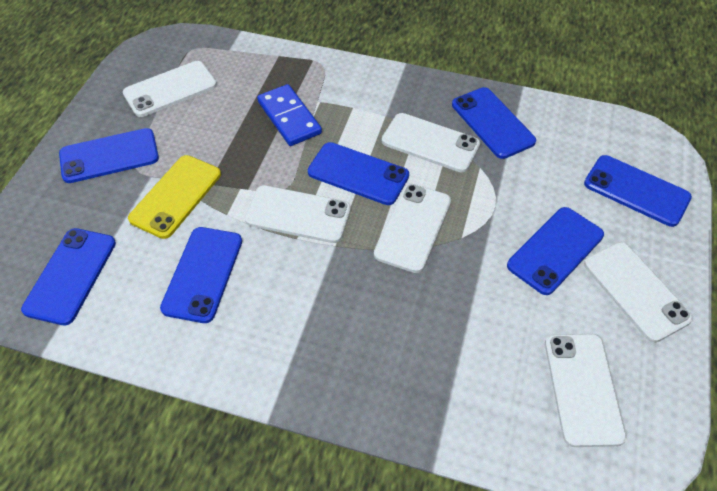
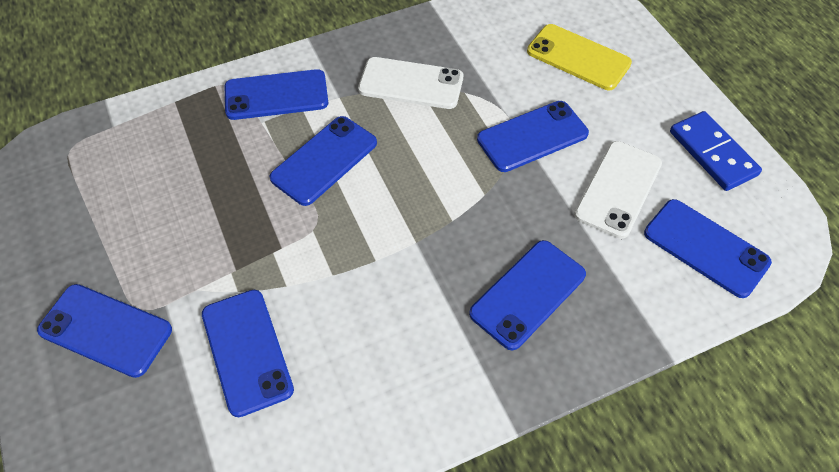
white phone: 6 -> 2

